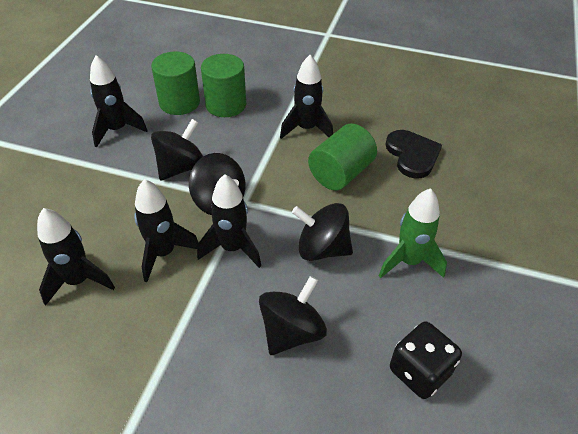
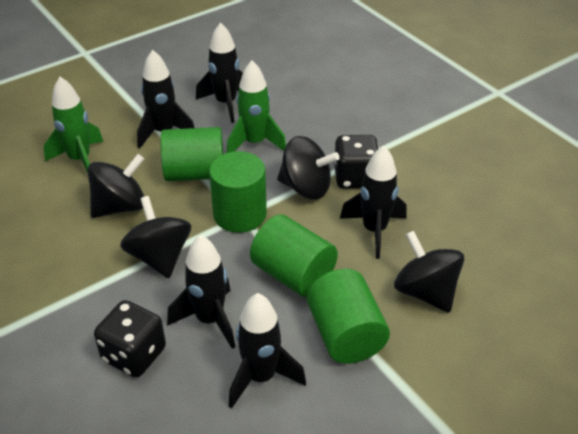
black dice: 1 -> 2
black heart: 1 -> 0
green cylinder: 3 -> 4
green rocket: 1 -> 2

